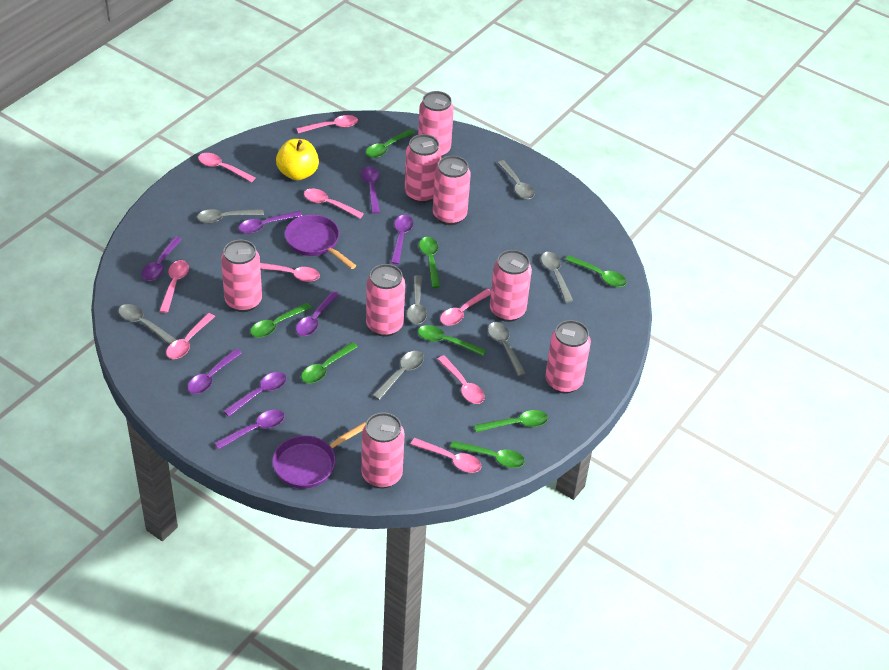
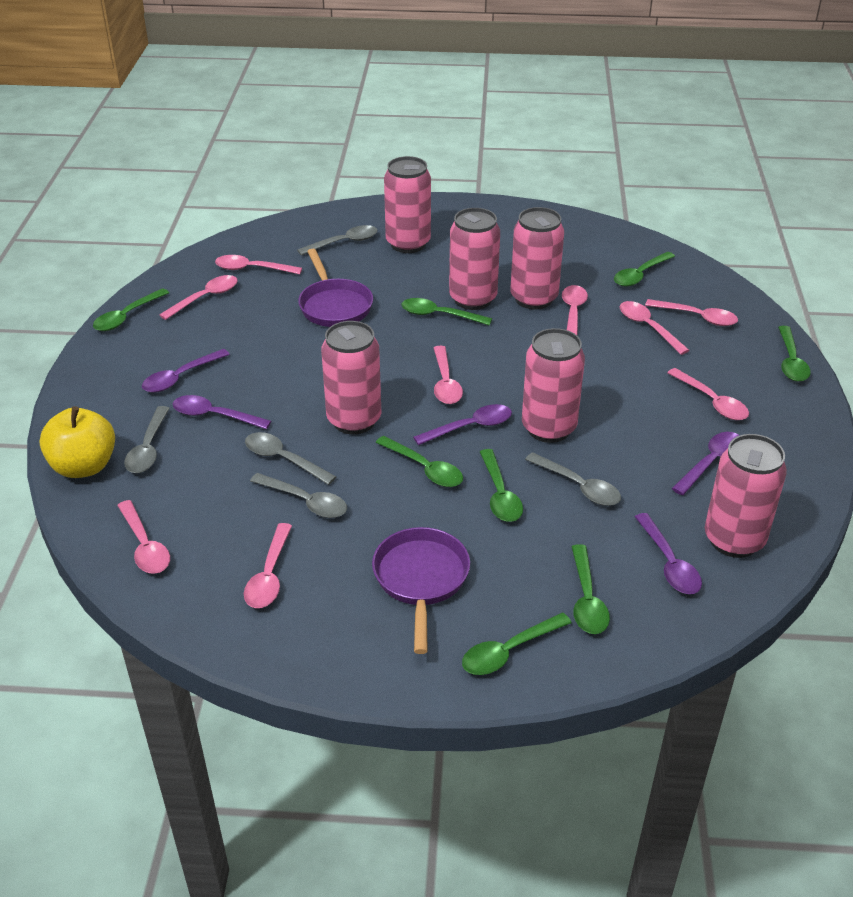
grey spoon: 7 -> 5
pink can: 8 -> 6
purple spoon: 8 -> 5

